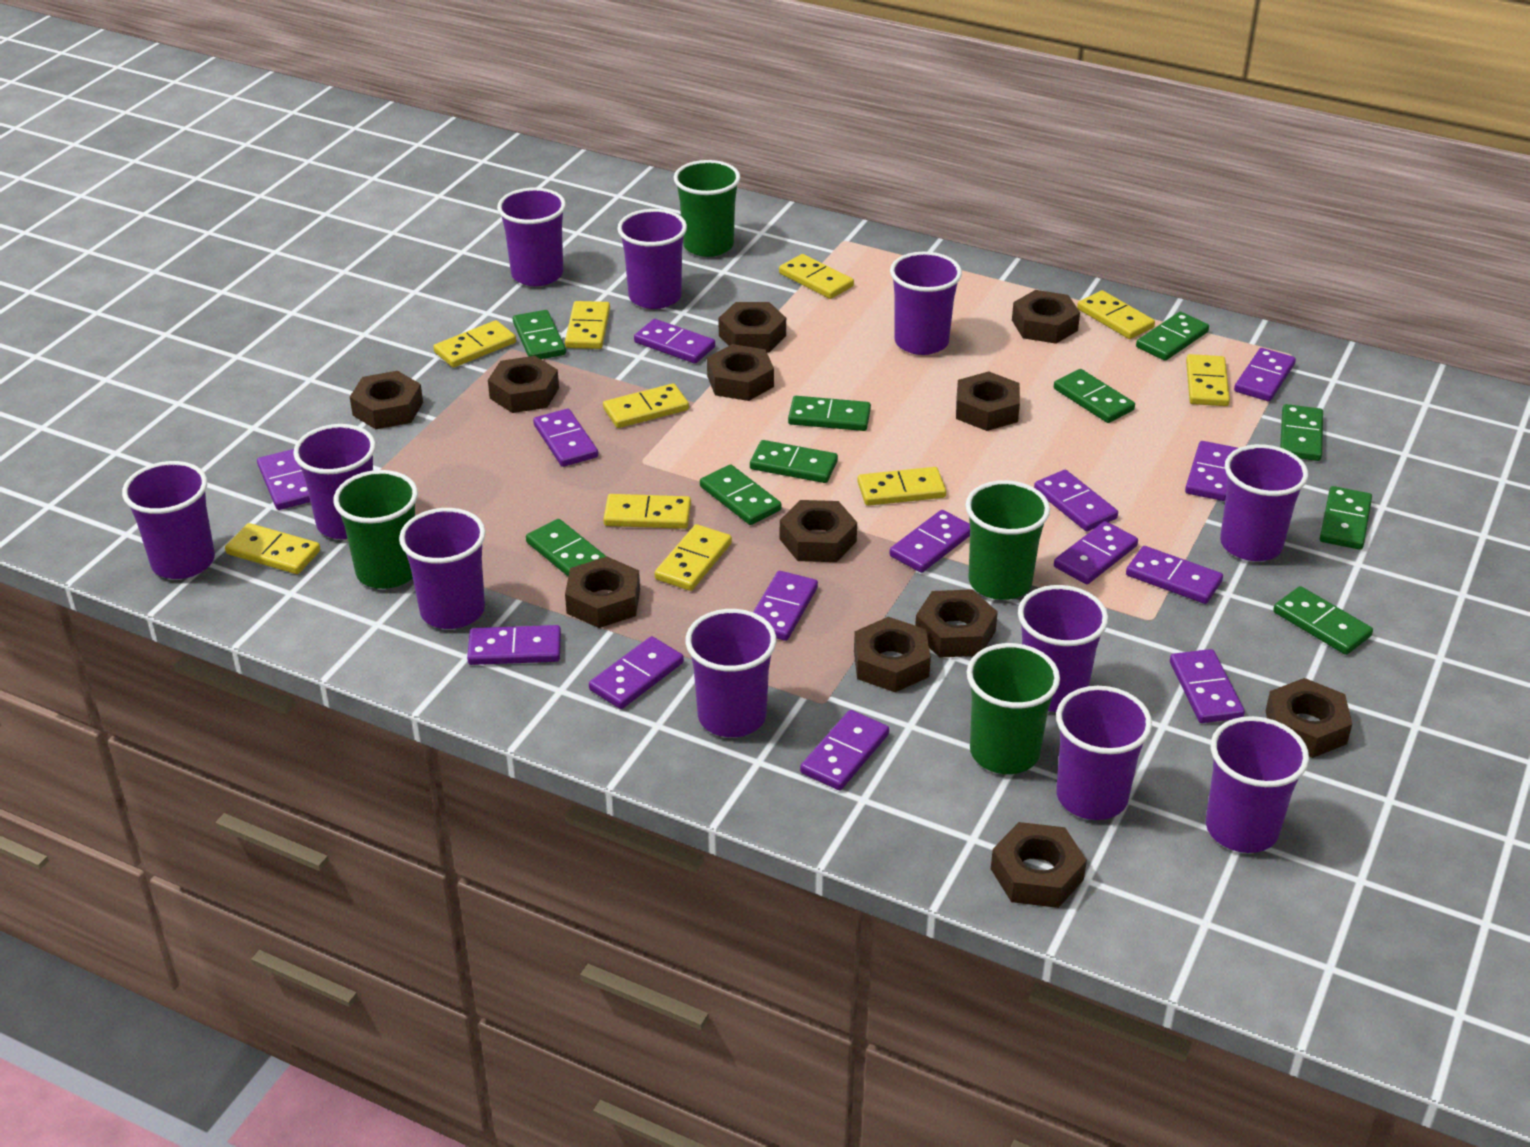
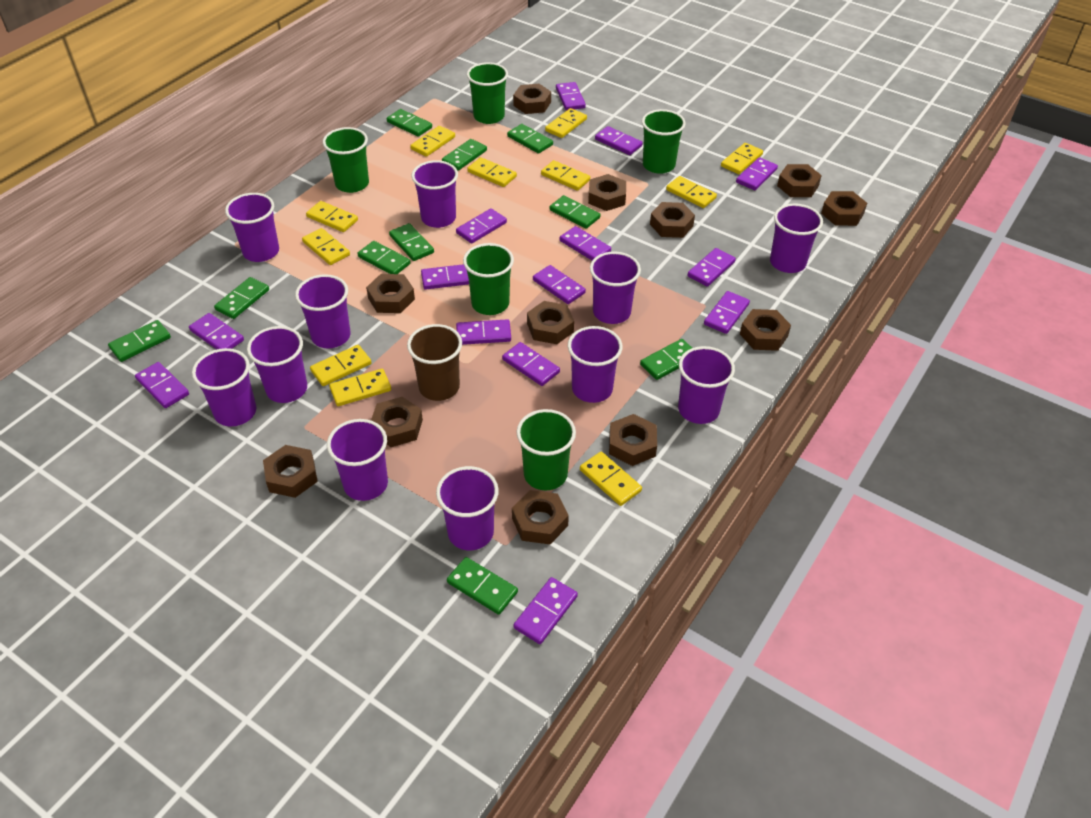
brown cup: 0 -> 1
green cup: 4 -> 5
yellow domino: 10 -> 11

